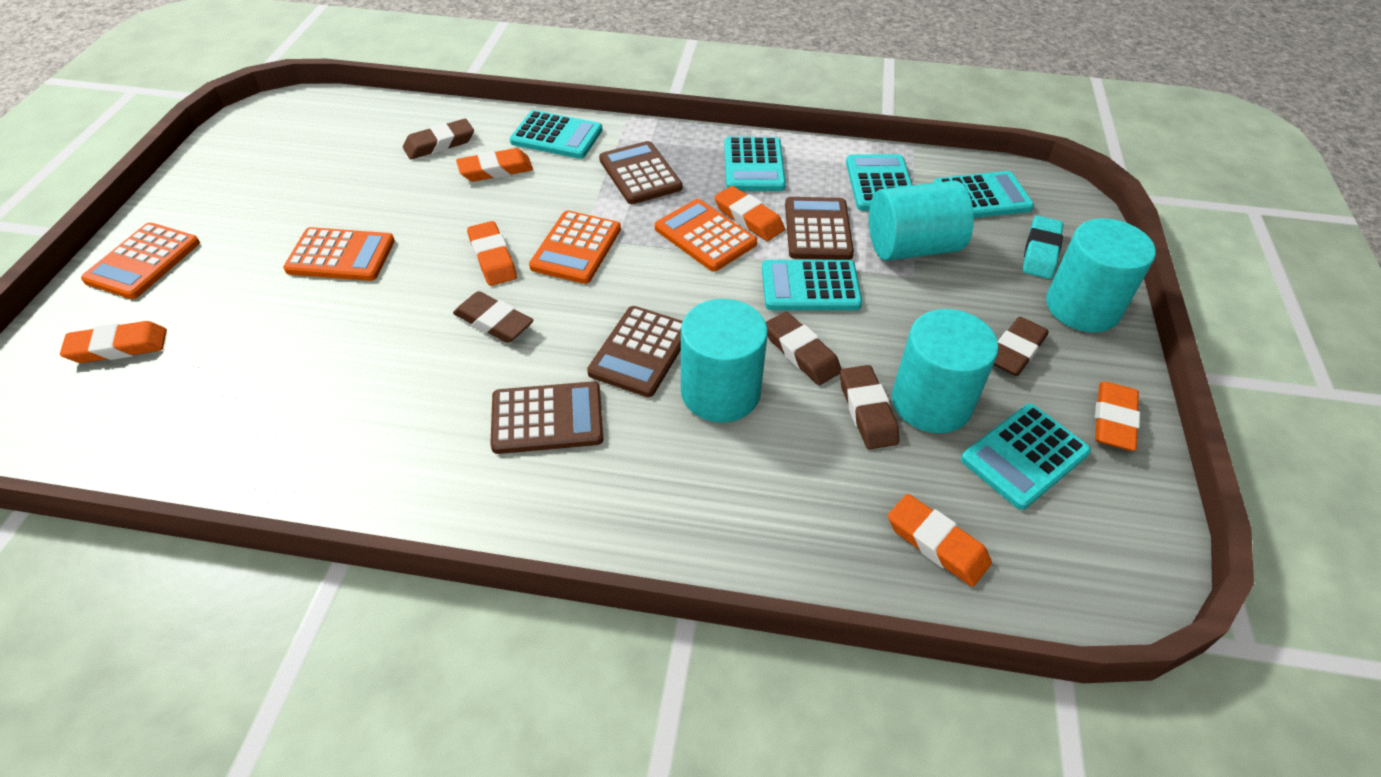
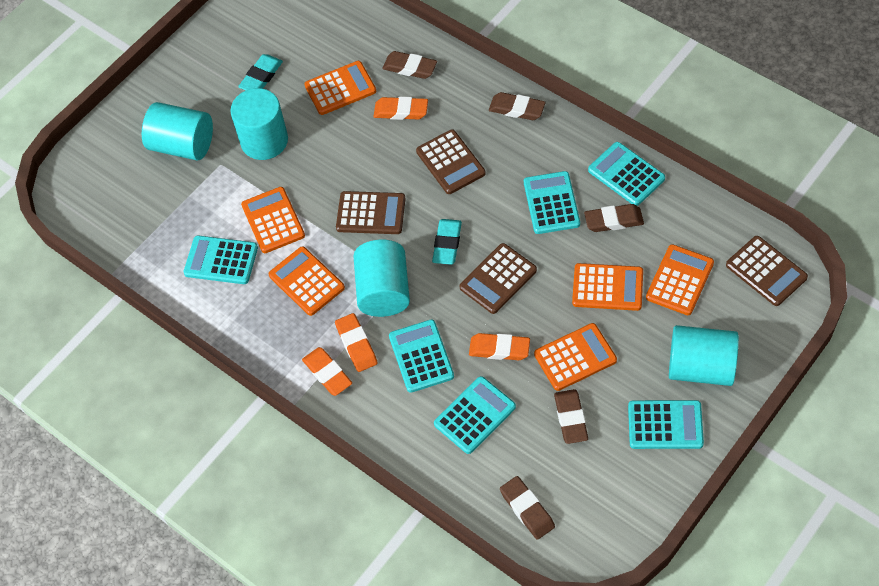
orange calculator: 4 -> 6
orange eraser: 6 -> 4
turquoise eraser: 1 -> 2

